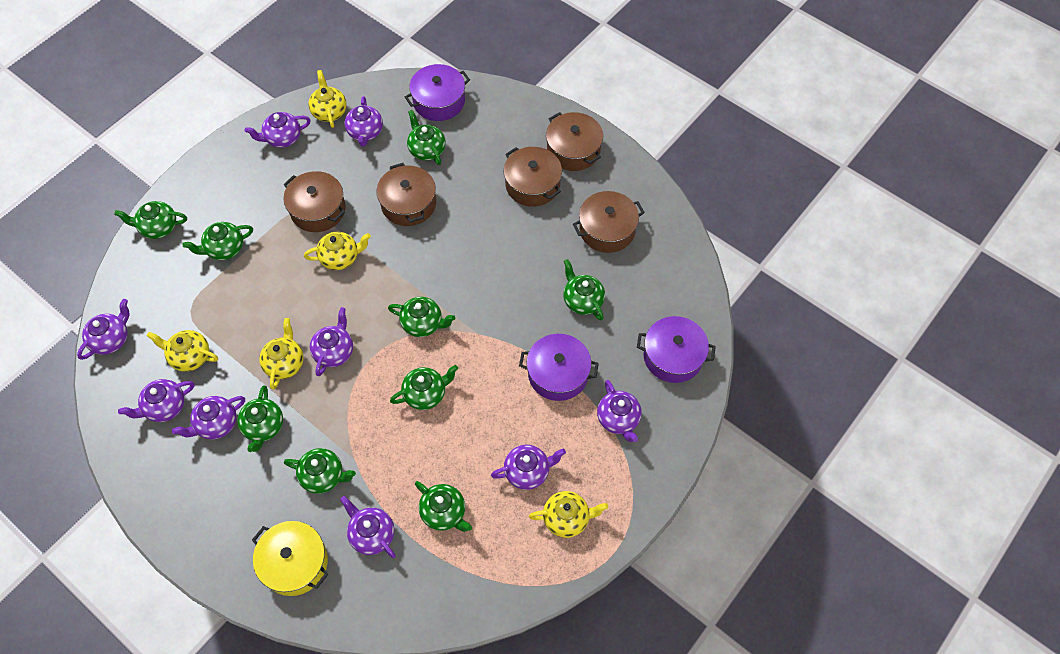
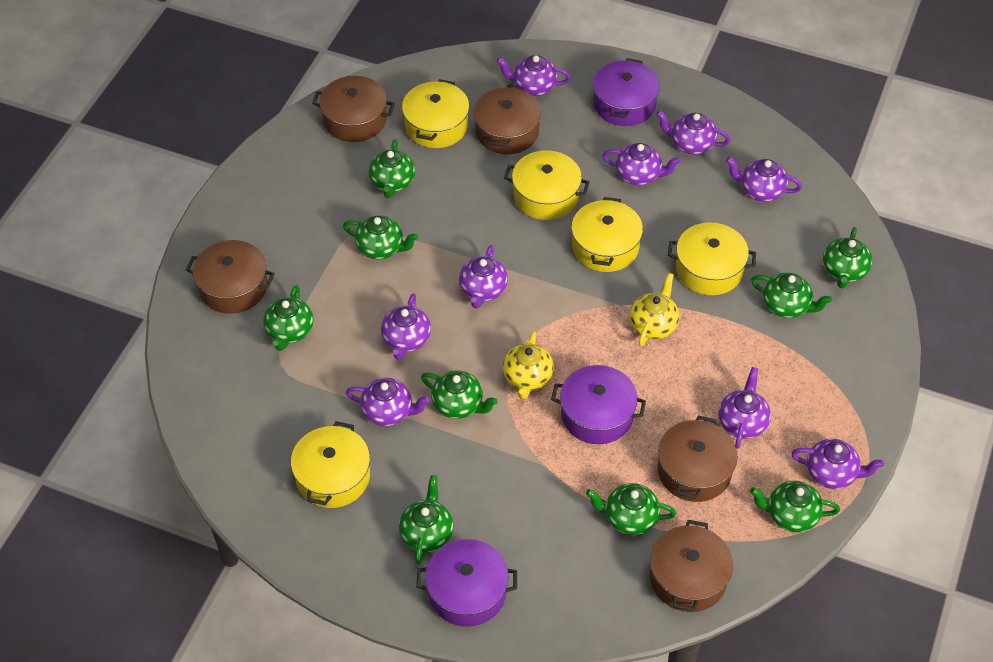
yellow pot: 1 -> 5
yellow teapot: 5 -> 2

